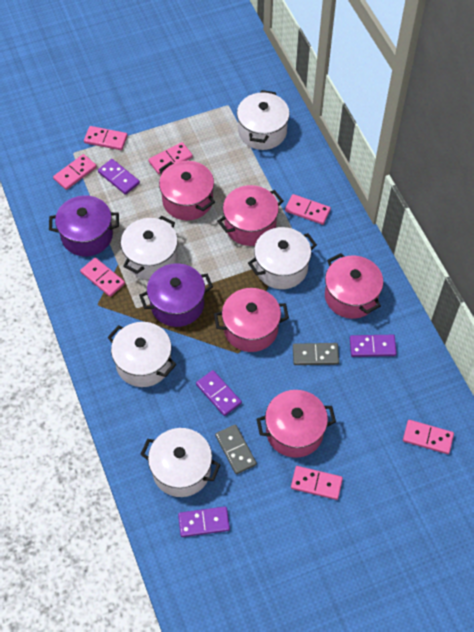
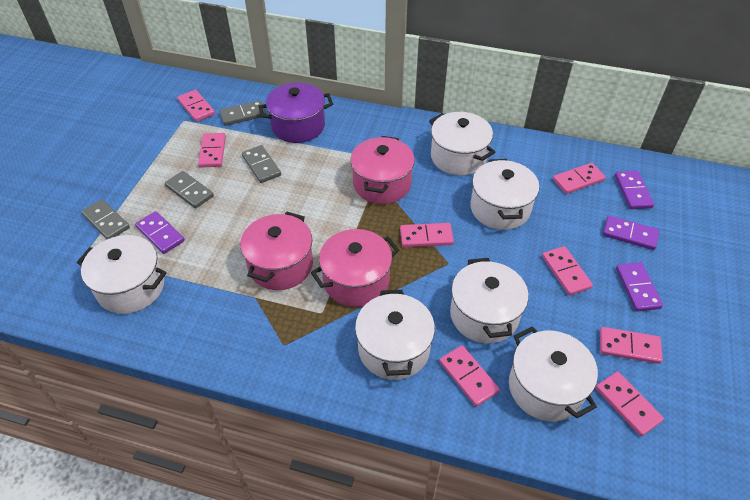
grey domino: 2 -> 4
pink domino: 7 -> 8
pink pot: 5 -> 3
purple pot: 2 -> 1
white pot: 5 -> 6

